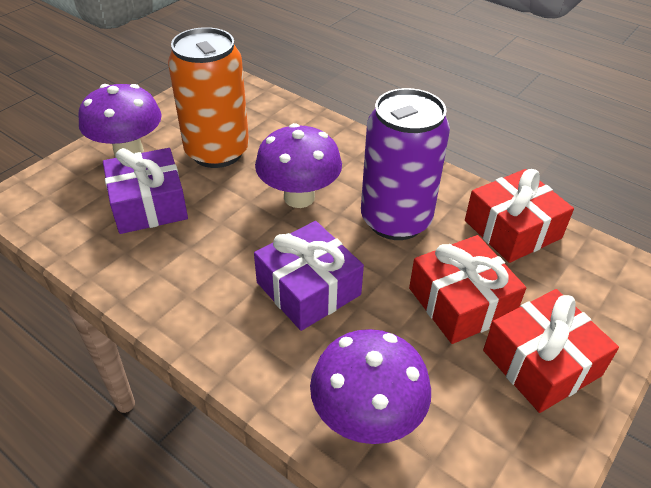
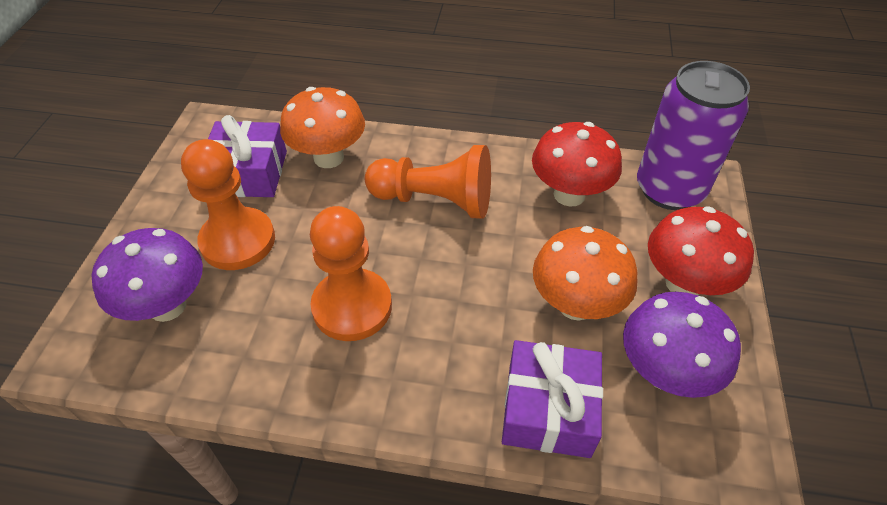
orange can: 1 -> 0
orange mushroom: 0 -> 2
orange pawn: 0 -> 3
purple mushroom: 3 -> 2
red gift: 3 -> 0
red mushroom: 0 -> 2

